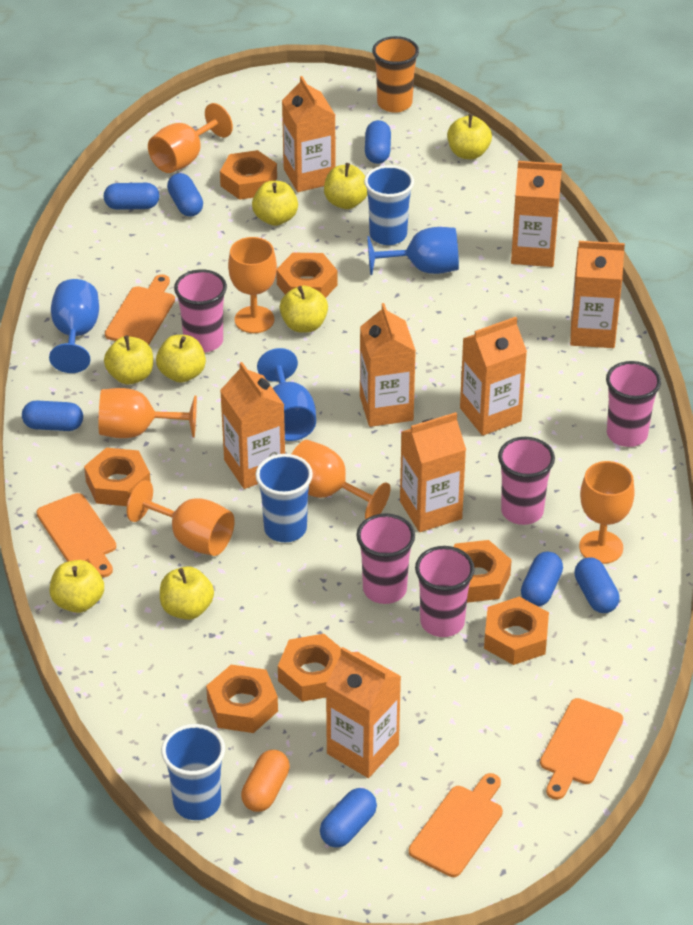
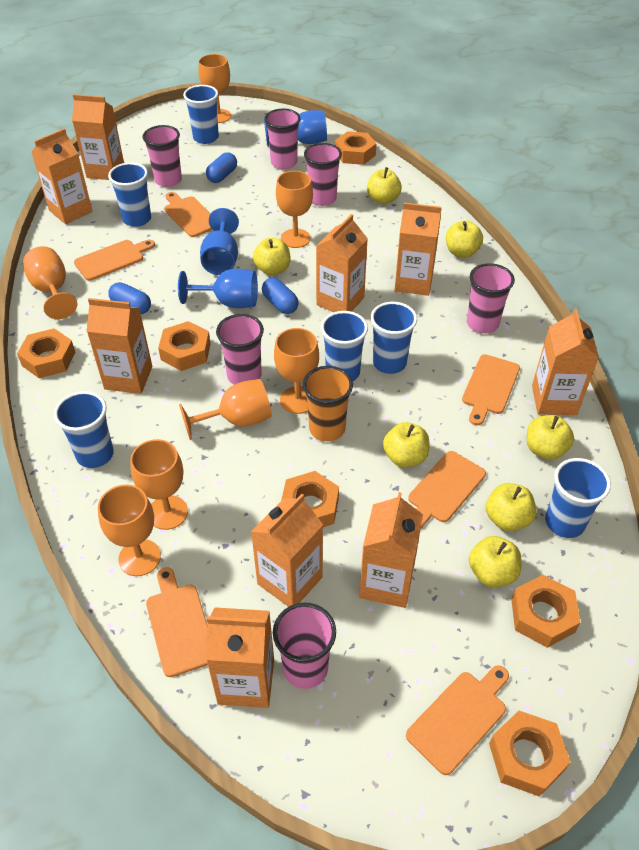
blue capsule: 7 -> 3
blue cup: 3 -> 6
orange capsule: 1 -> 0
orange carton: 8 -> 9
orange cutting board: 4 -> 6
orange goblet: 6 -> 7
orange nut: 7 -> 6
pink cup: 5 -> 6
yellow apple: 8 -> 7

